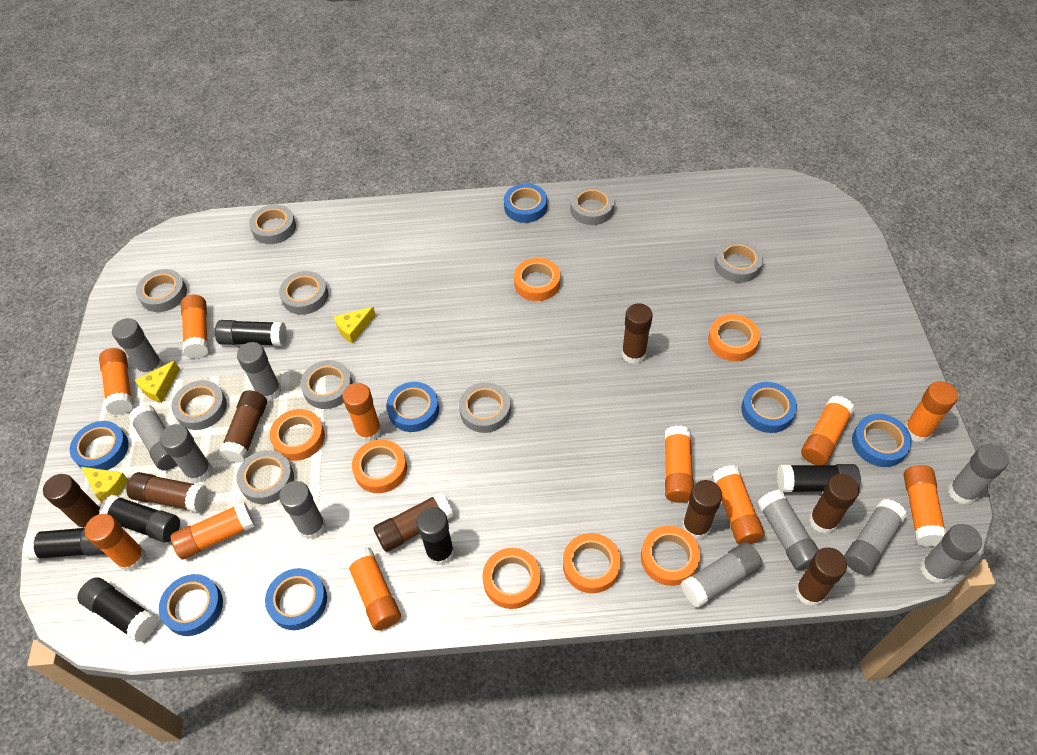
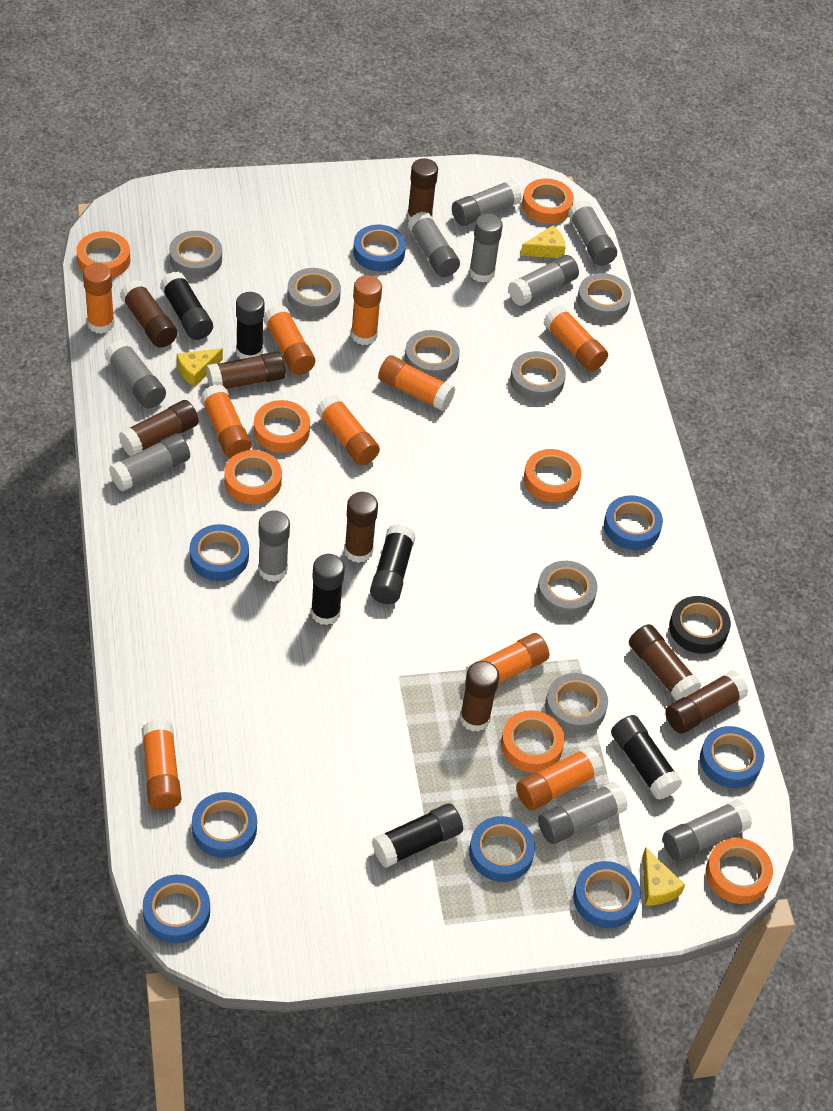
black tape: 0 -> 1
blue tape: 7 -> 8
grey tape: 9 -> 7
orange glue stick: 11 -> 10

